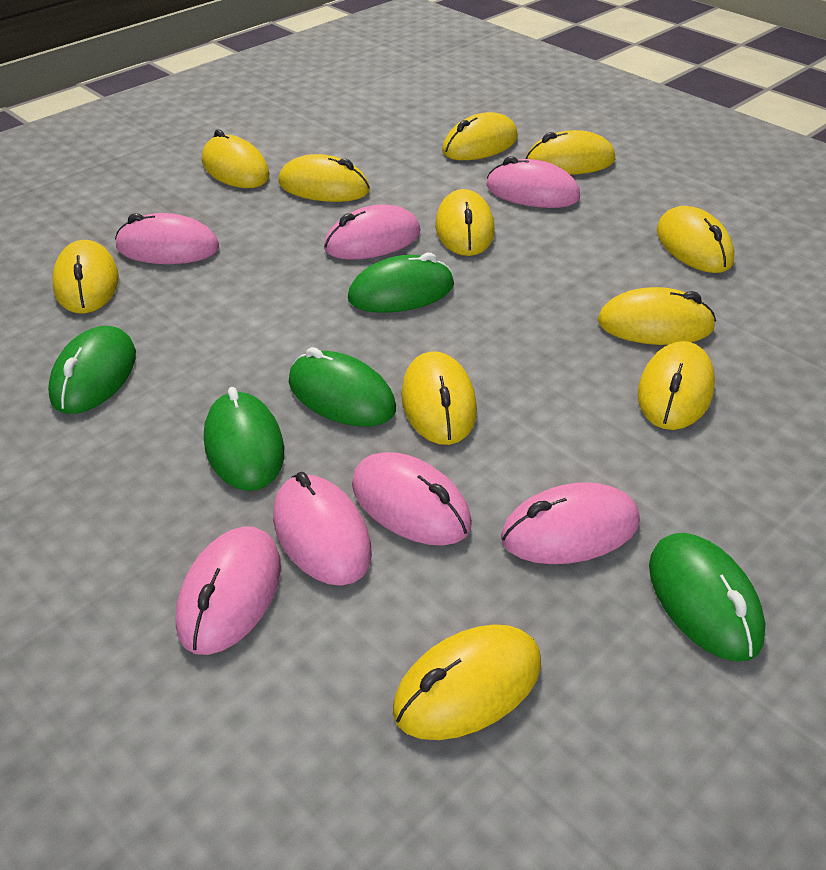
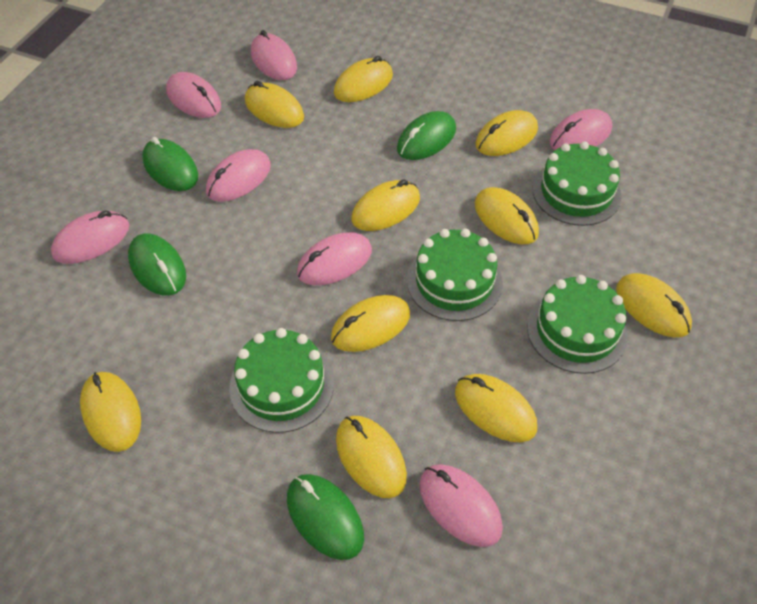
green cake: 0 -> 4
green mouse: 5 -> 4
yellow mouse: 11 -> 10

